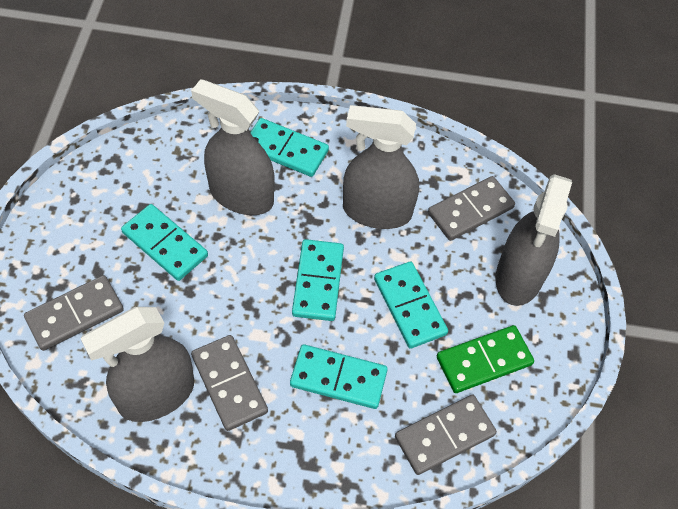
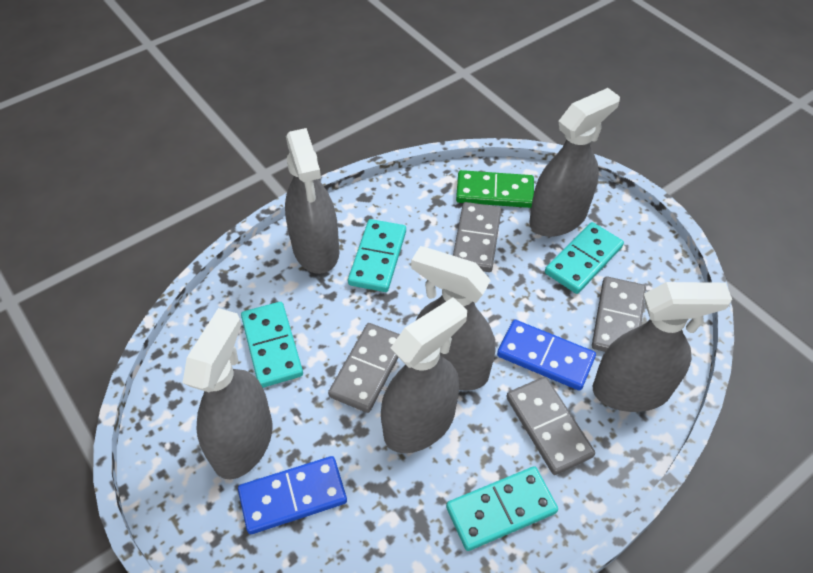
blue domino: 0 -> 2
grey spray bottle: 4 -> 6
turquoise domino: 5 -> 4

